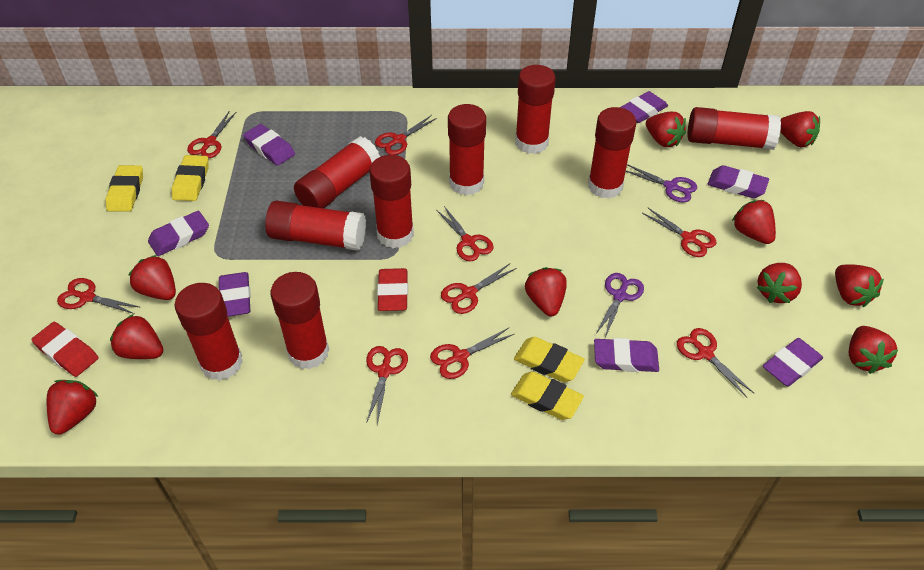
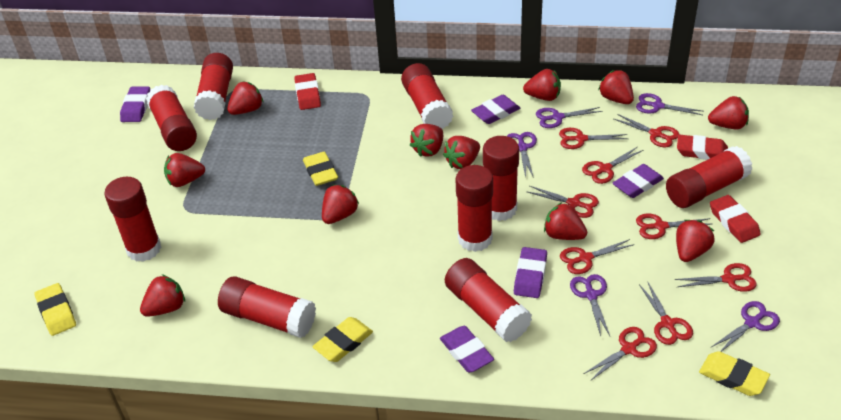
purple eraser: 7 -> 5
purple scissors: 2 -> 5
red eraser: 2 -> 3
red strawberry: 10 -> 11

